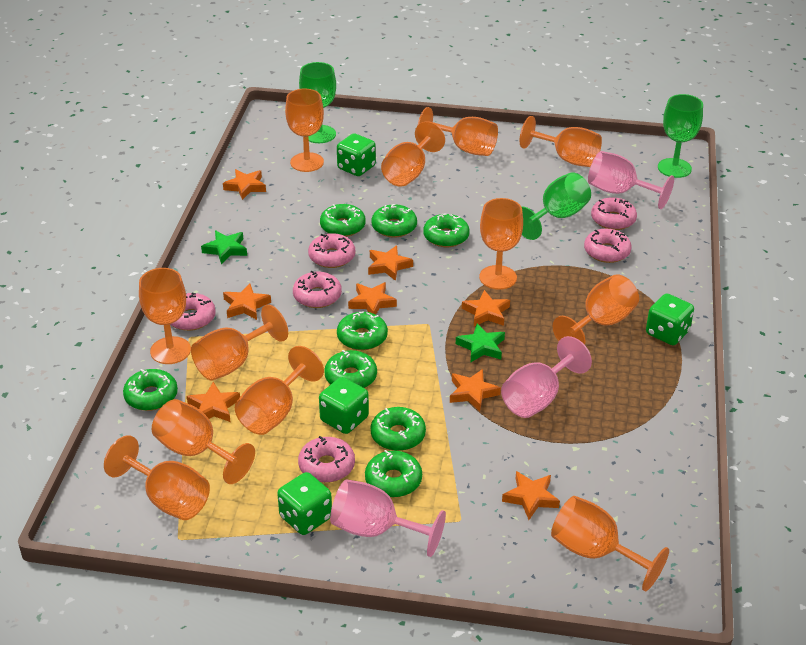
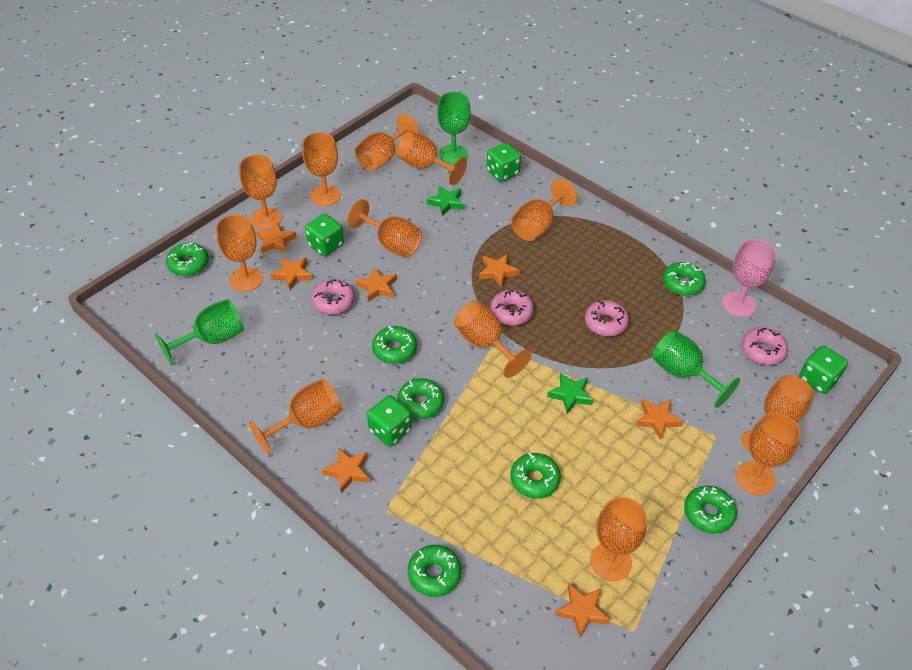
green donut: 8 -> 7
orange star: 8 -> 7
pink donut: 6 -> 4
pink goblet: 3 -> 1

